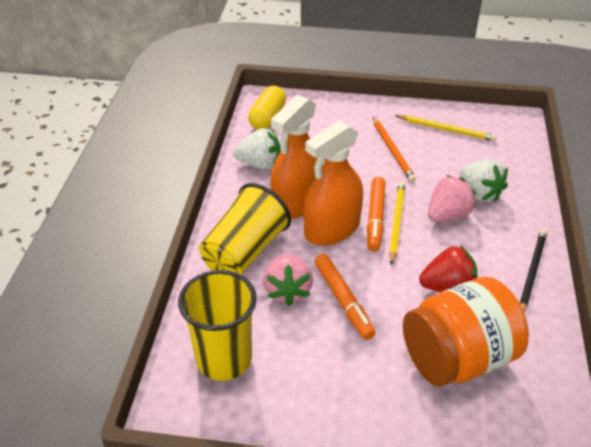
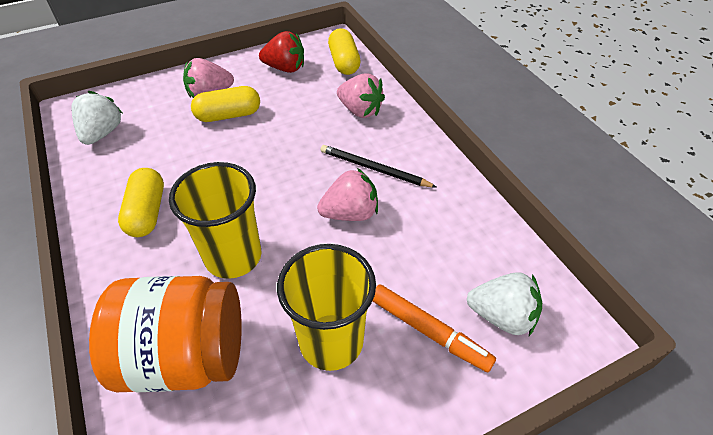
orange marker: 2 -> 1
orange pencil: 1 -> 0
orange spray bottle: 2 -> 0
pink strawberry: 2 -> 3
yellow capsule: 1 -> 3
yellow pencil: 2 -> 0

